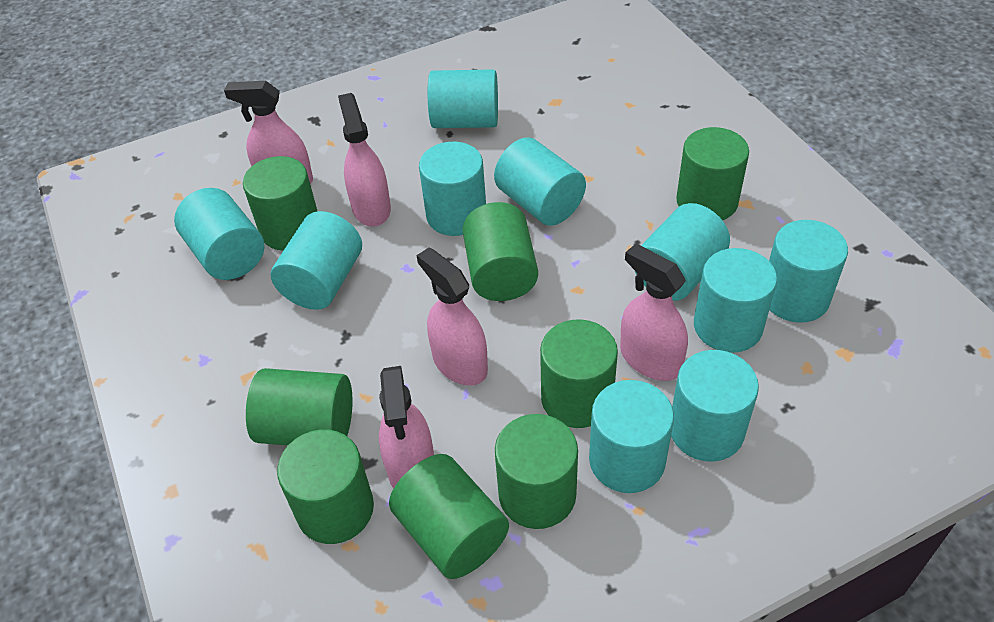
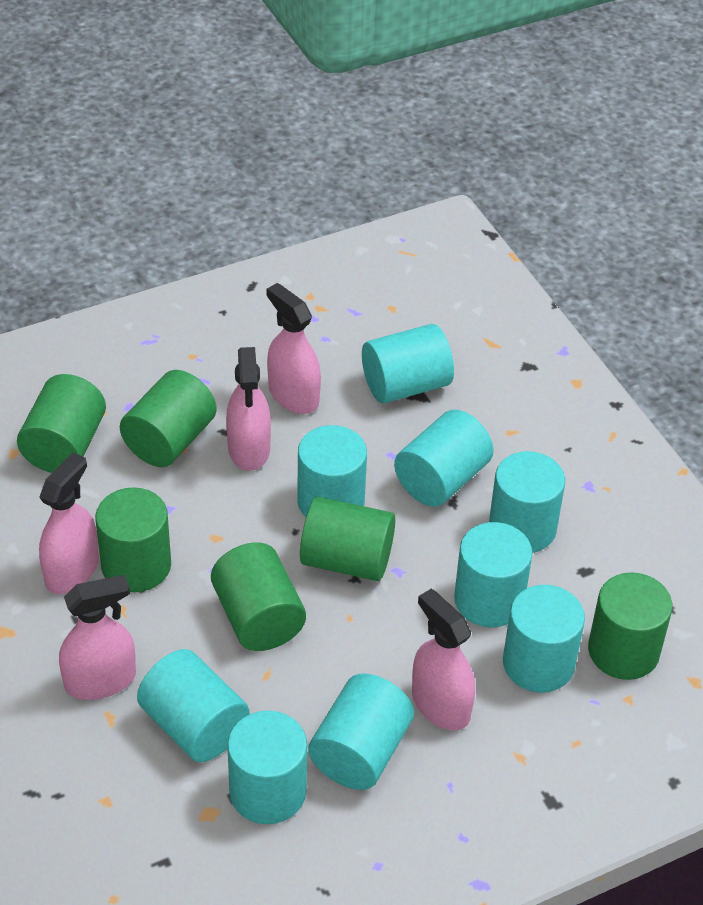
green cylinder: 8 -> 6
turquoise cylinder: 10 -> 9

